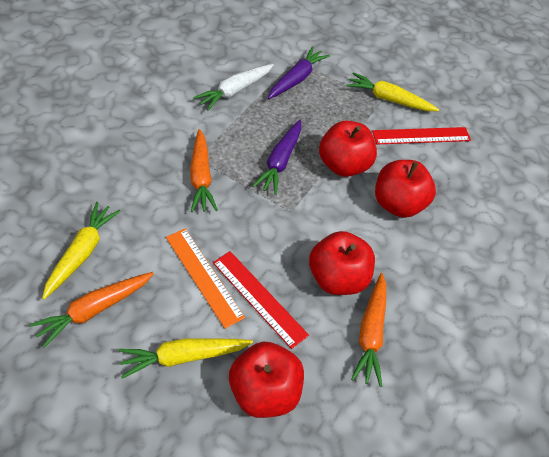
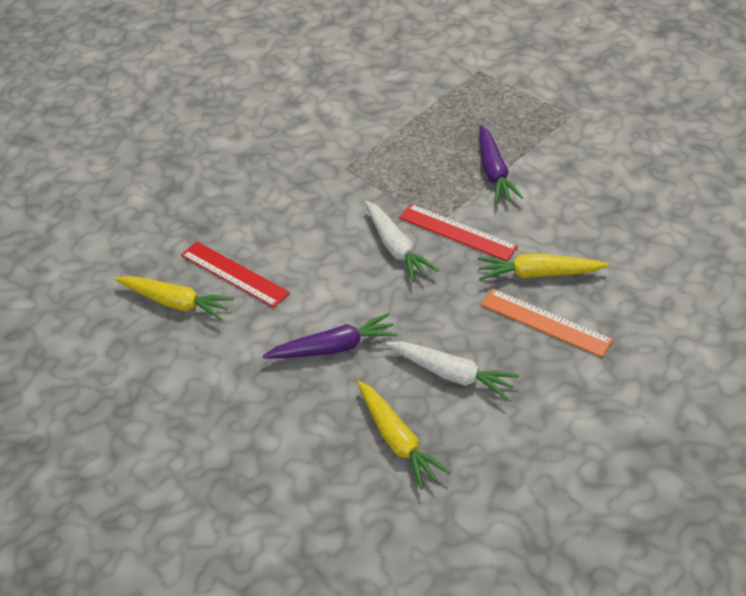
orange carrot: 3 -> 0
red apple: 4 -> 0
white carrot: 1 -> 2

